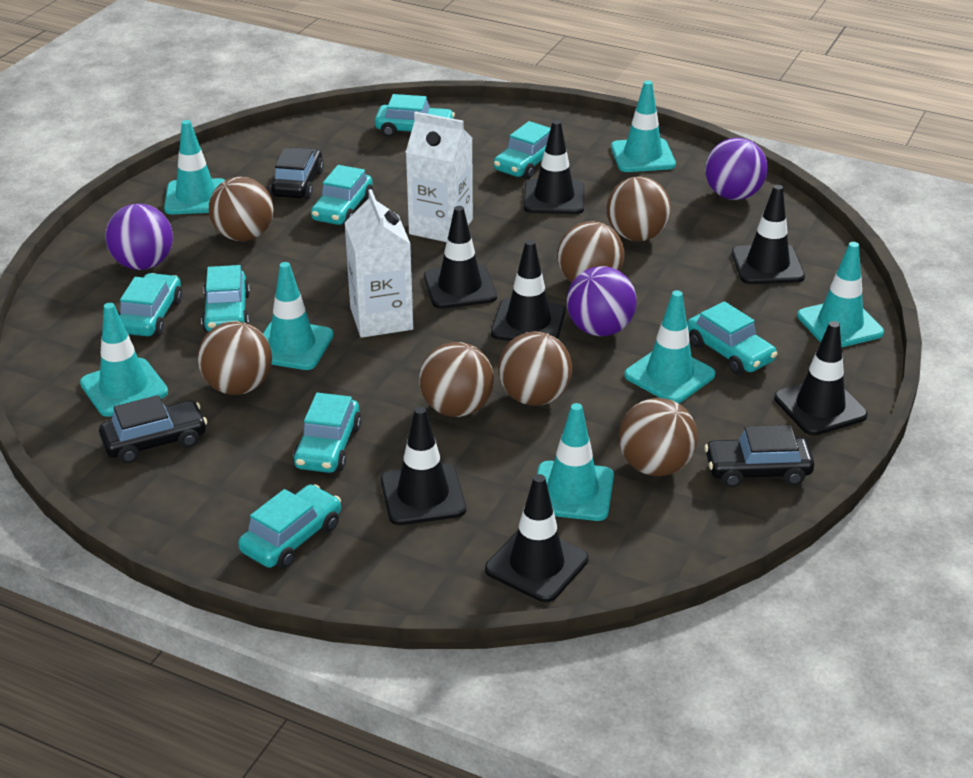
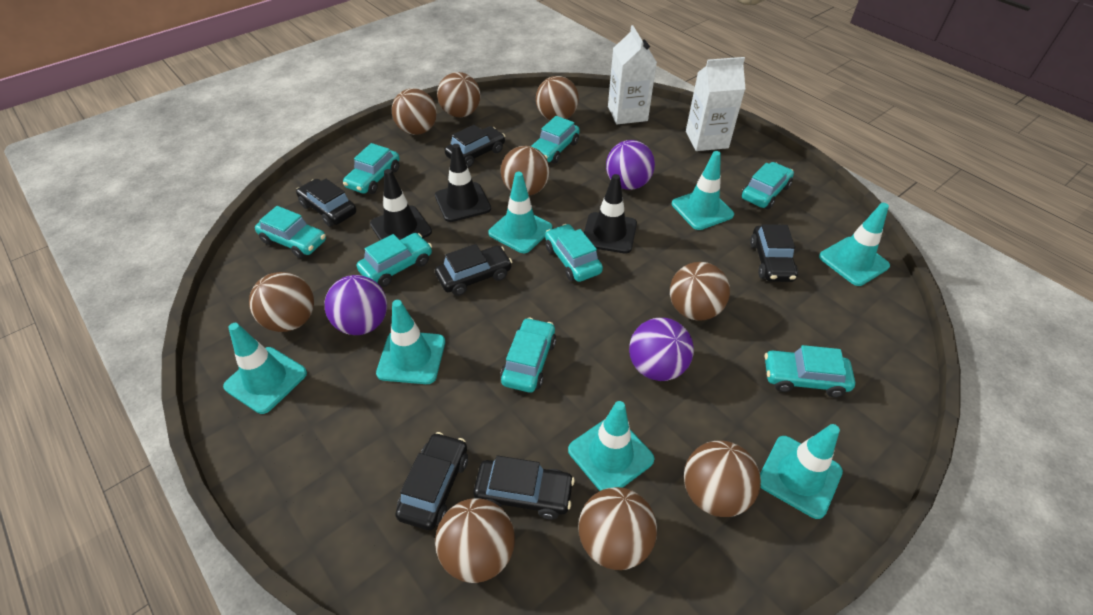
black car: 3 -> 6
black traffic cone: 7 -> 3
brown ball: 7 -> 9

